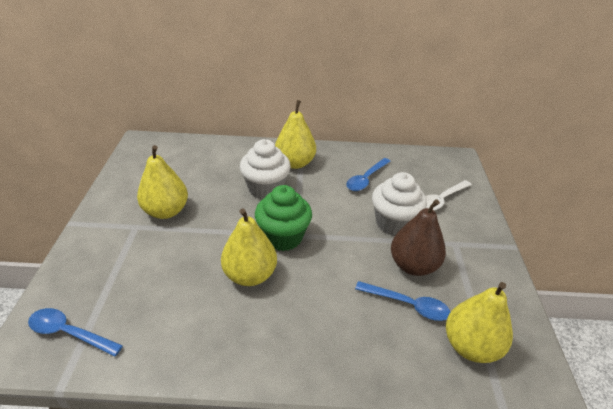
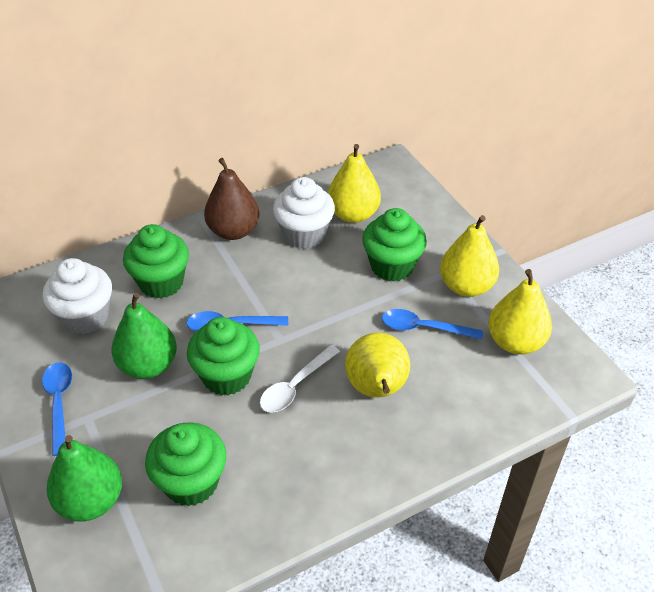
green cupcake: 1 -> 4
green pear: 0 -> 2

